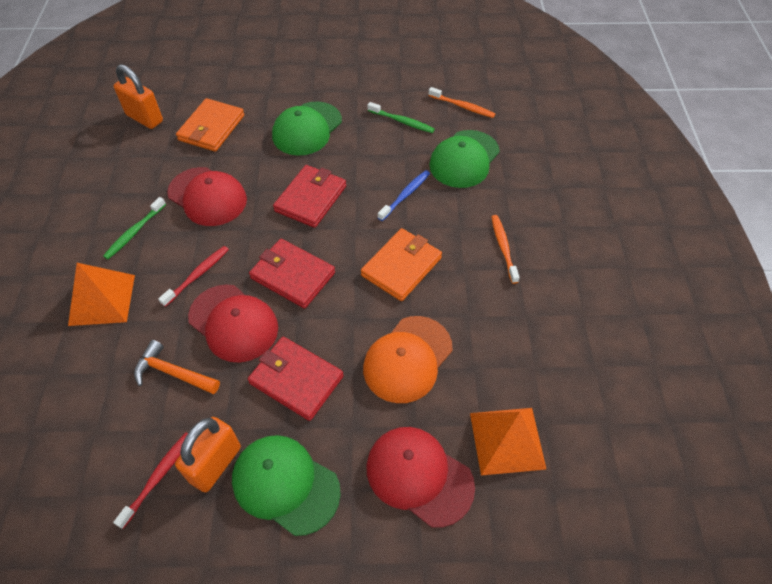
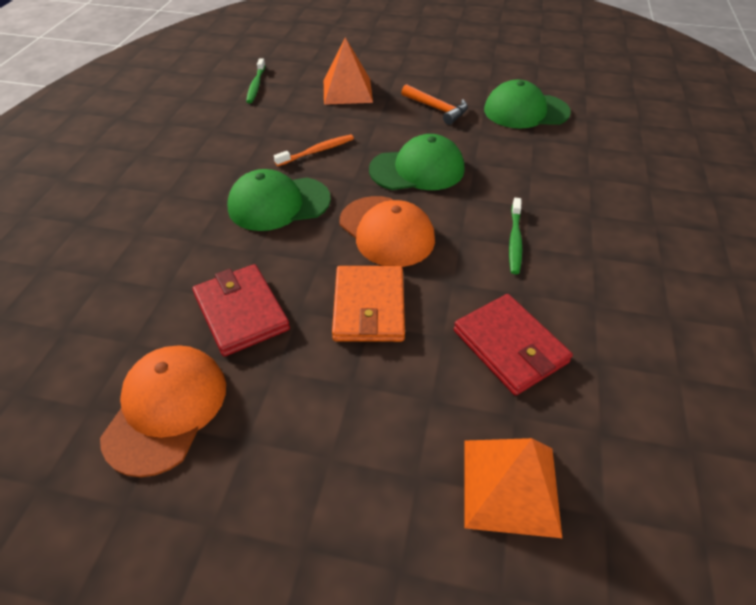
blue toothbrush: 1 -> 0
orange cap: 1 -> 2
orange padlock: 2 -> 0
orange toothbrush: 2 -> 1
orange wallet: 2 -> 1
red cap: 3 -> 0
red toothbrush: 2 -> 0
red wallet: 3 -> 2

